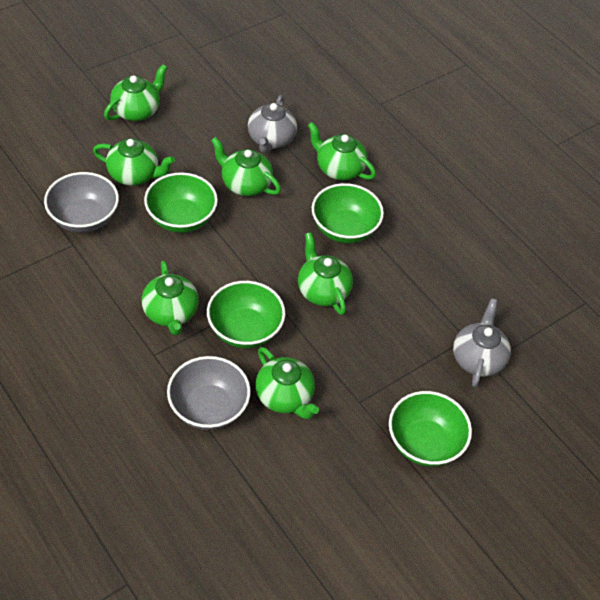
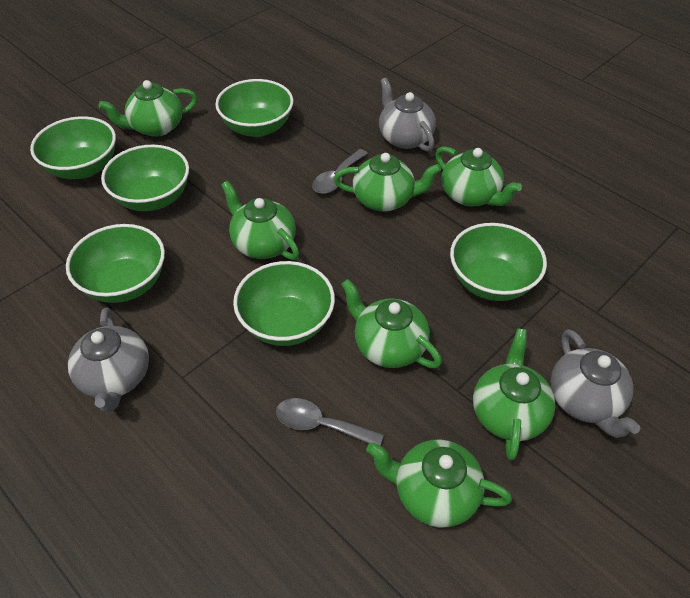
green bowl: 4 -> 6
grey bowl: 2 -> 0
grey spoon: 0 -> 2
grey teapot: 2 -> 3

